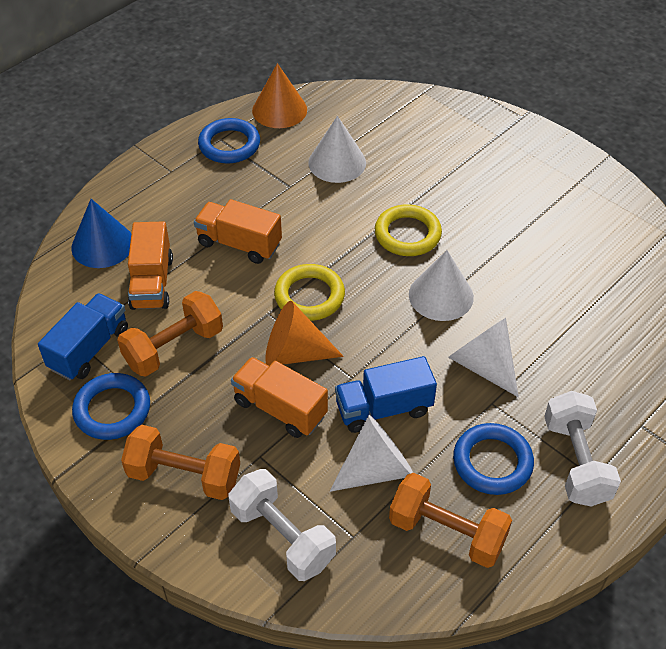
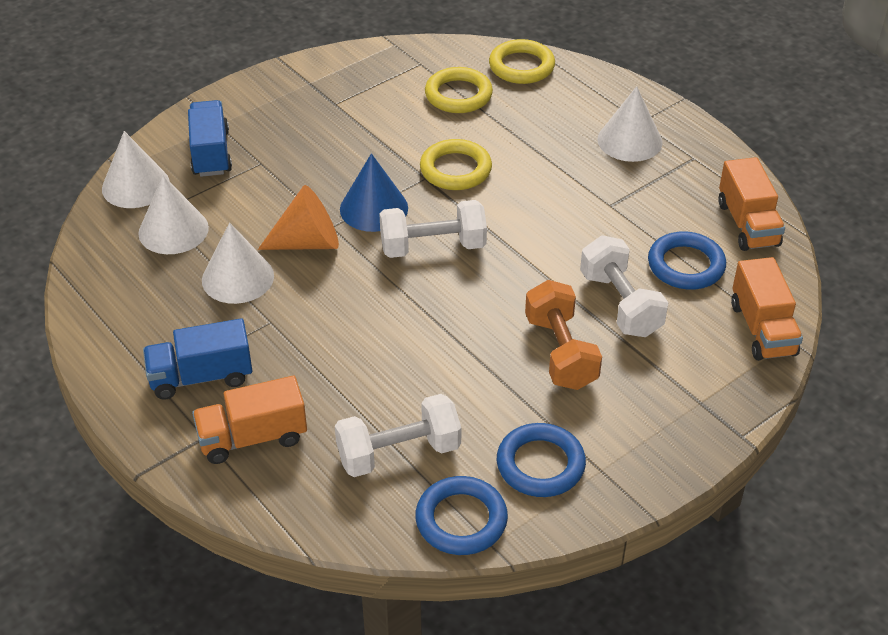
orange cone: 2 -> 1
orange dumbbell: 3 -> 1
white dumbbell: 2 -> 3
yellow ring: 2 -> 3

